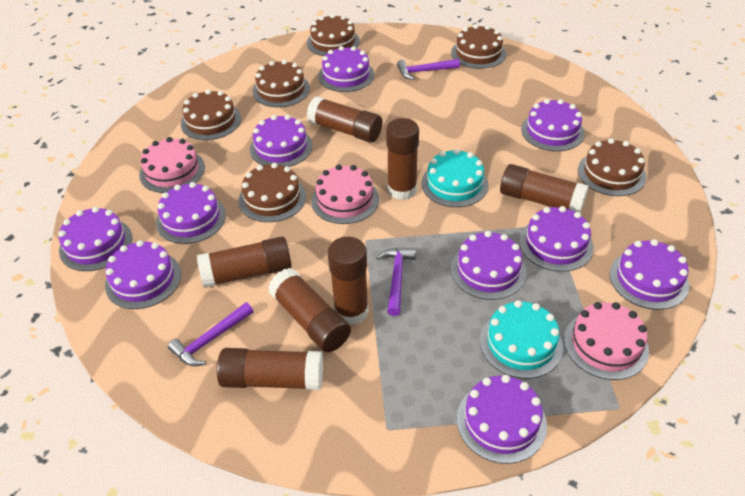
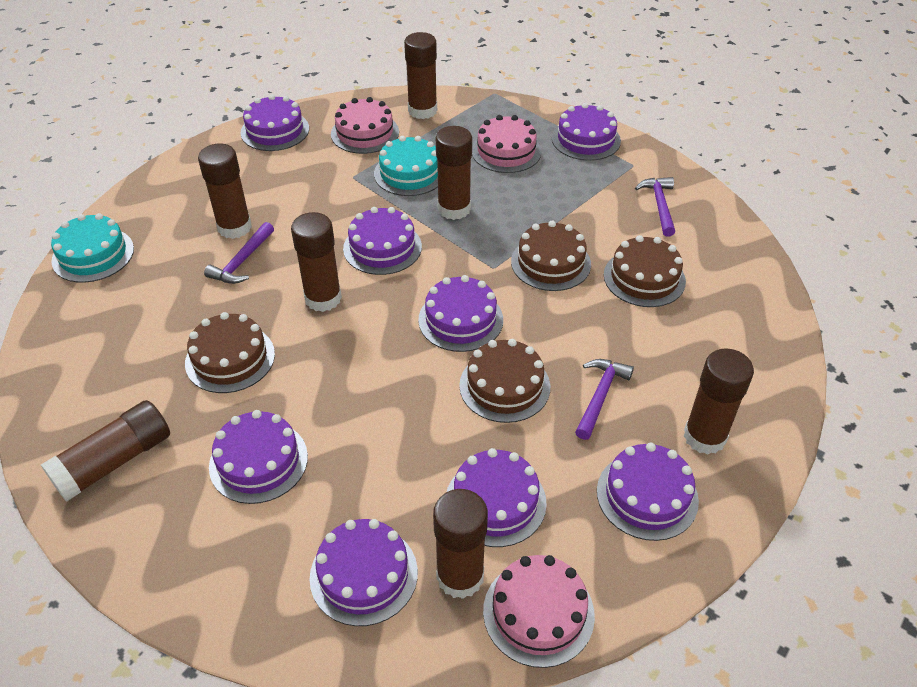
brown cake: 6 -> 4
purple cake: 10 -> 8

